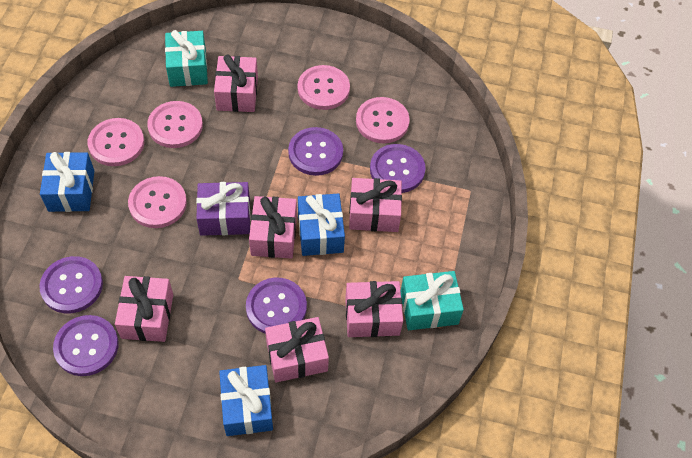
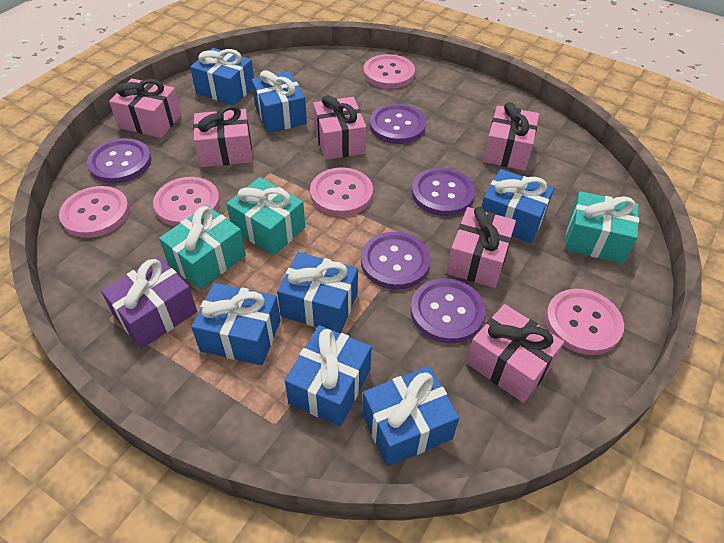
blue gift: 3 -> 7
turquoise gift: 2 -> 3

